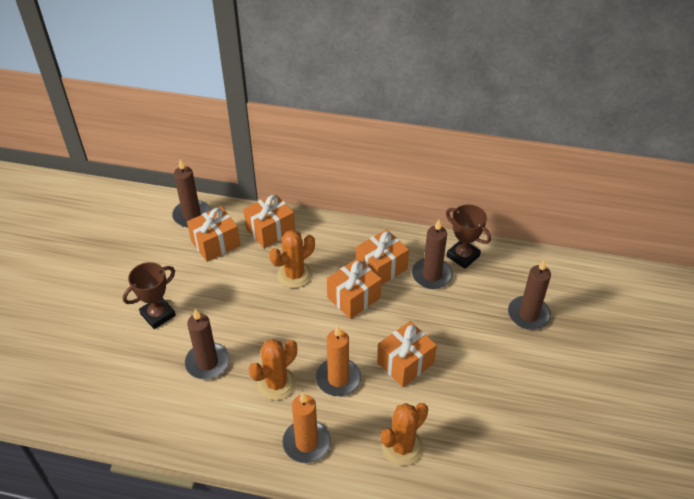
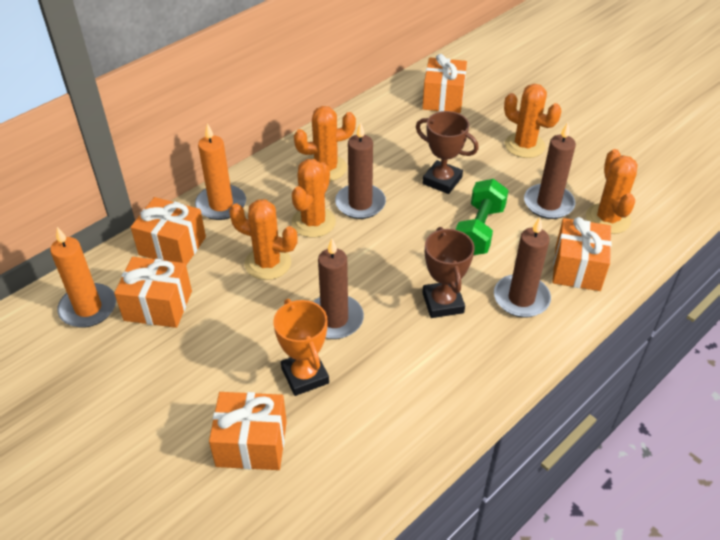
green dumbbell: 0 -> 1
orange cactus: 3 -> 5
orange trophy: 0 -> 1

